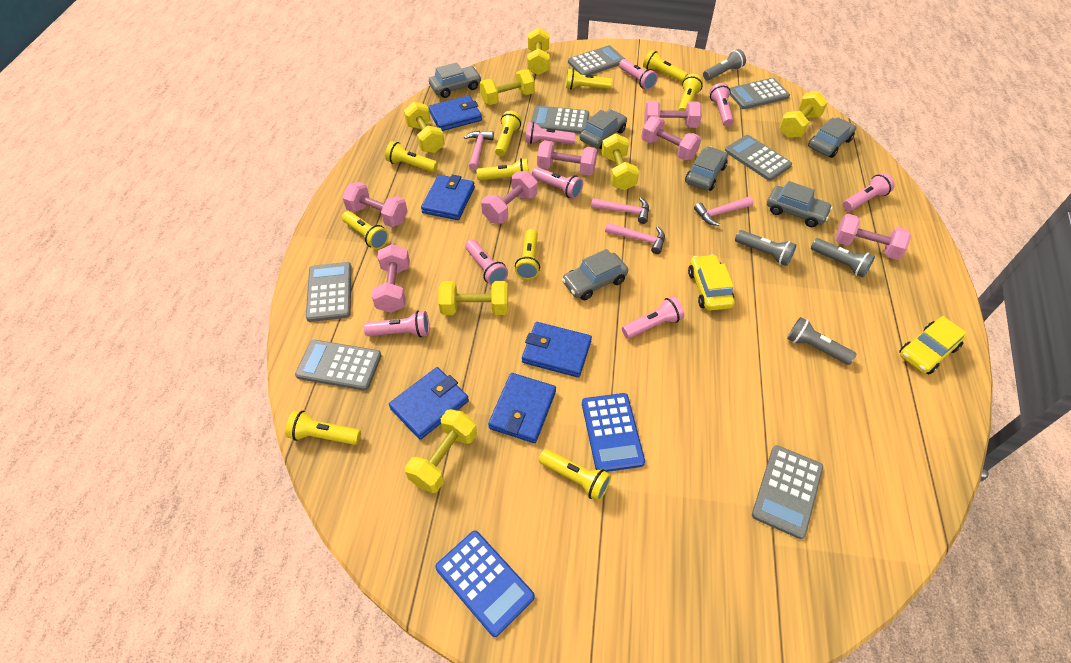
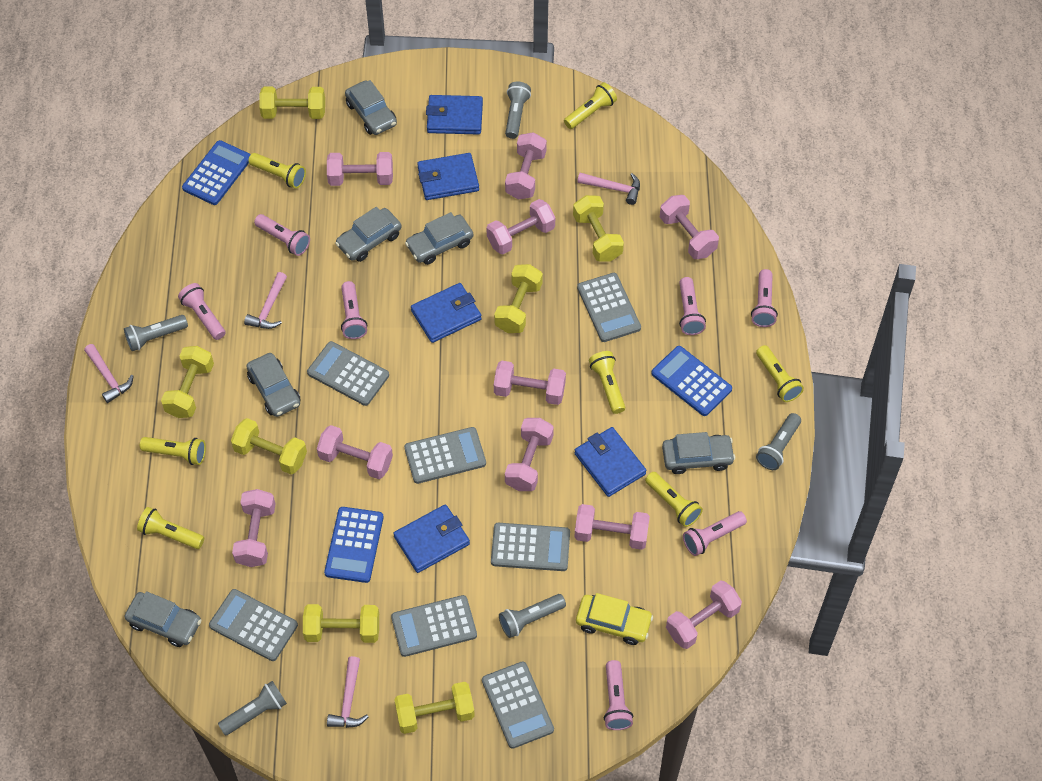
blue calculator: 2 -> 3
grey flashlight: 4 -> 5
pink dumbbell: 7 -> 10
pink flashlight: 8 -> 7
yellow car: 2 -> 1
yellow flashlight: 10 -> 7

